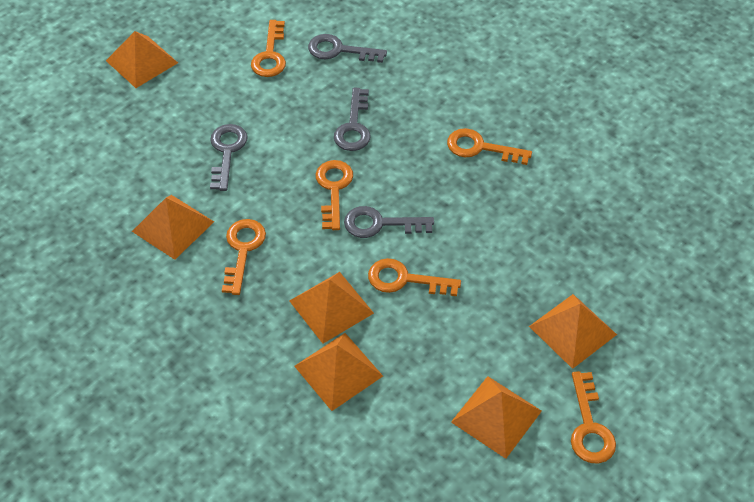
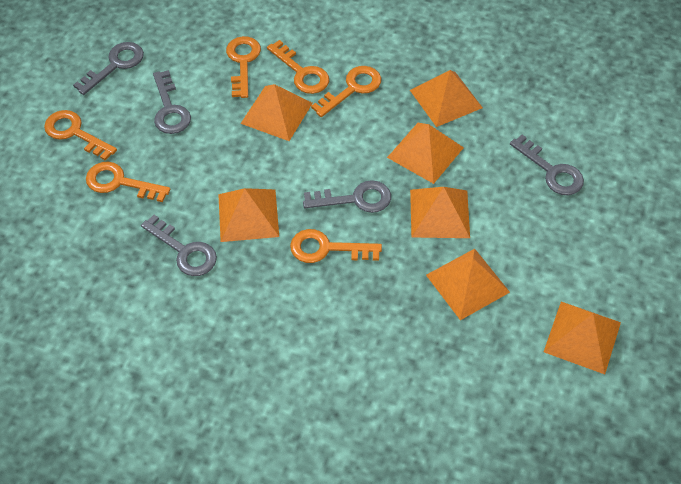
grey key: 4 -> 5
orange pyramid: 6 -> 7

